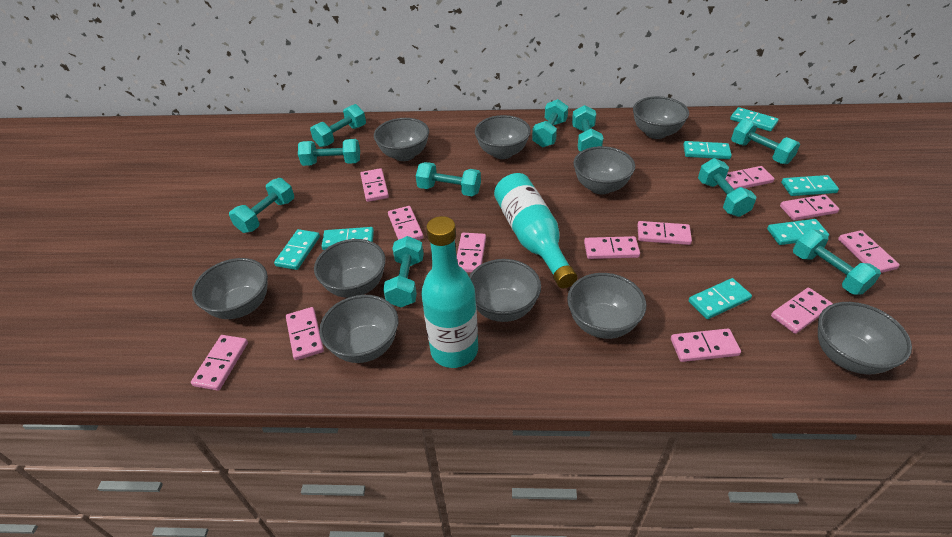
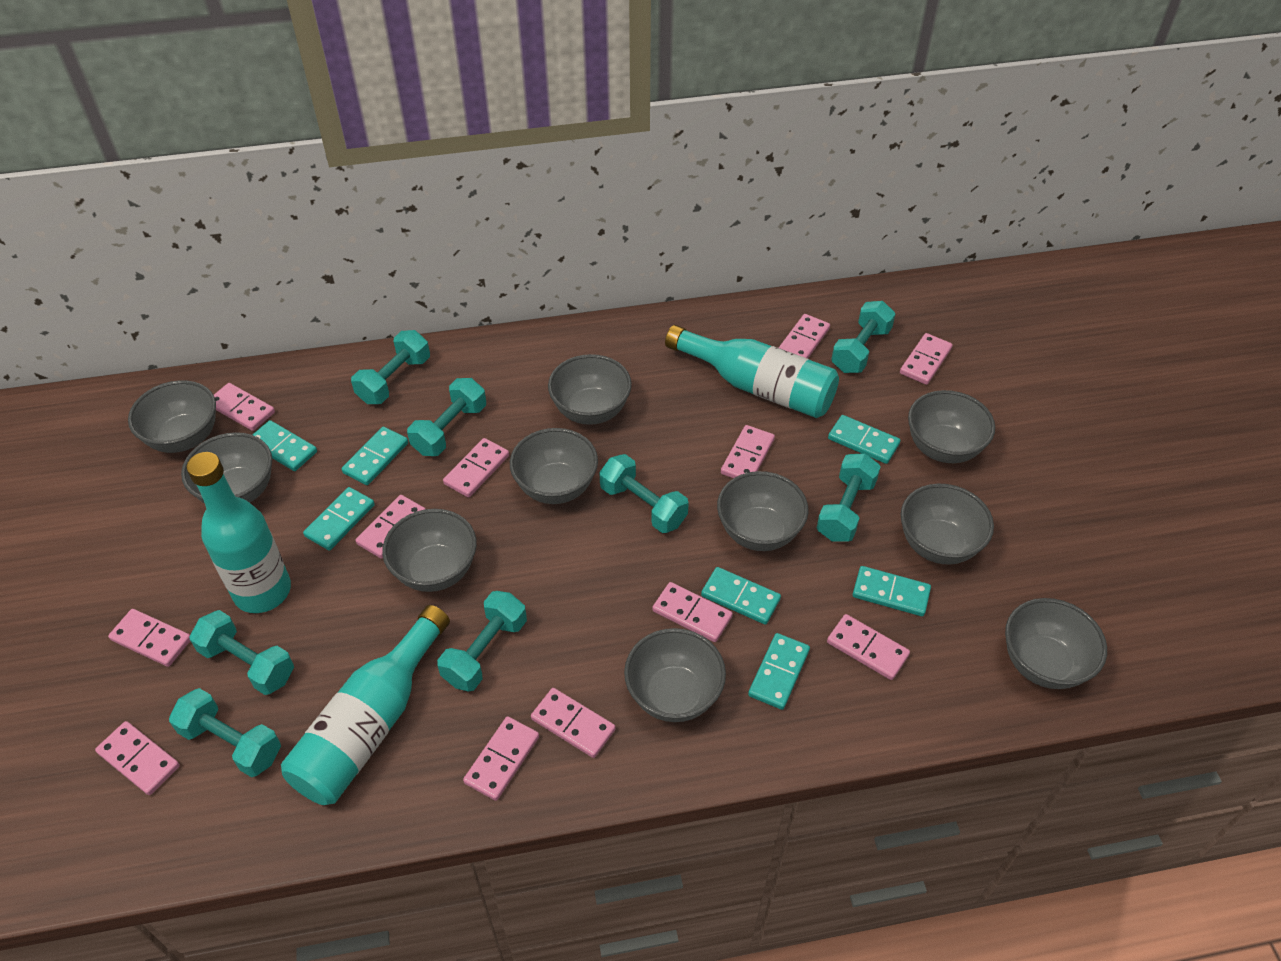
turquoise bottle: 2 -> 3
turquoise dumbbell: 10 -> 8

